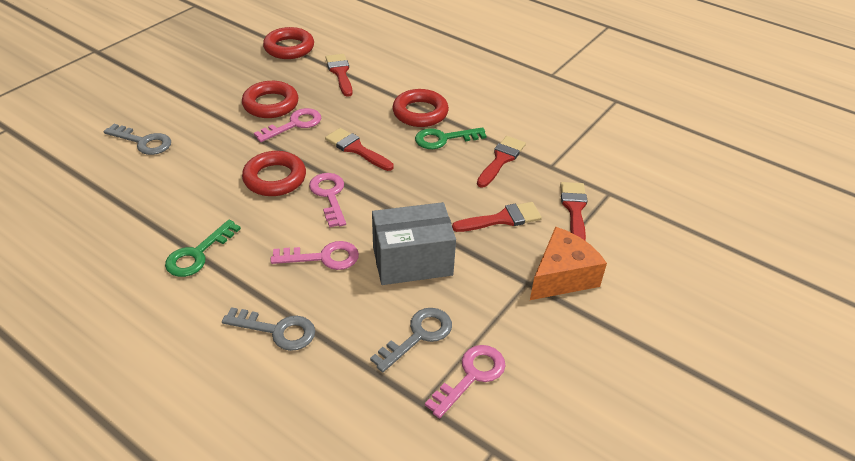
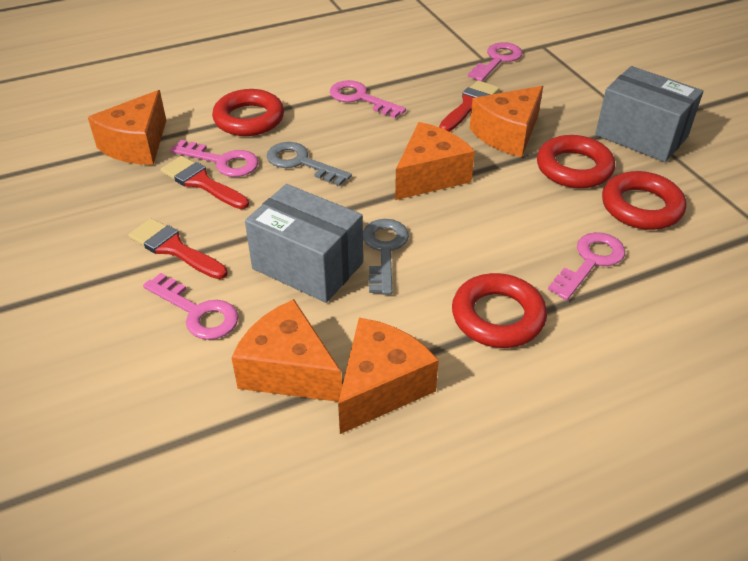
green key: 2 -> 0
grey box: 1 -> 2
grey key: 3 -> 2
orange cheese: 1 -> 5
pink key: 4 -> 5
red brush: 5 -> 3

